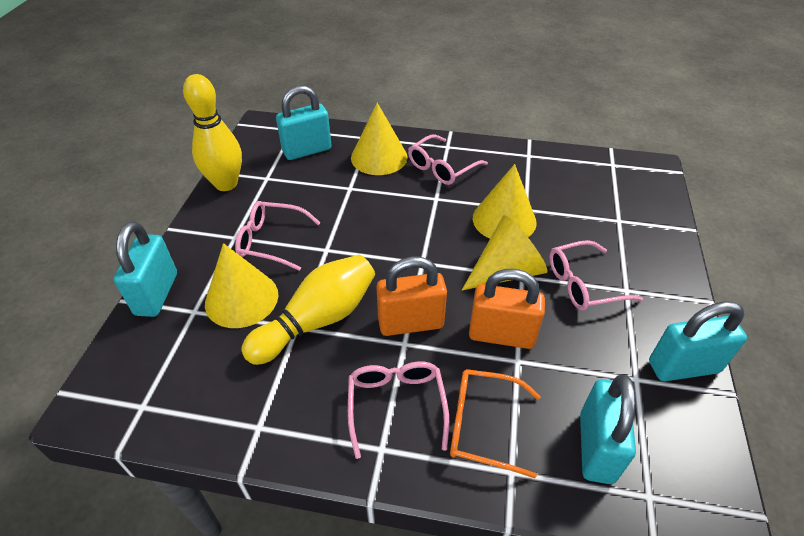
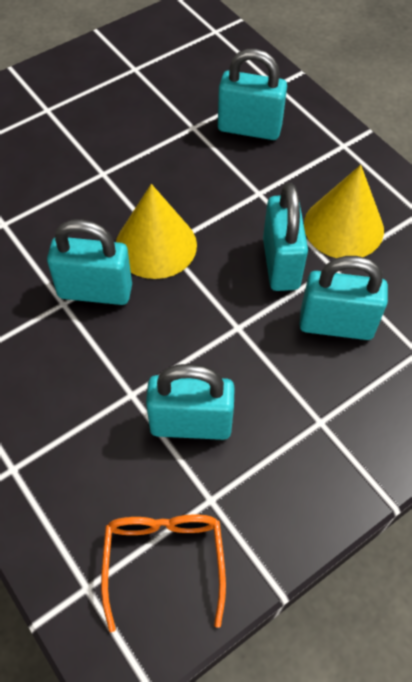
orange padlock: 2 -> 0
pink glasses: 4 -> 0
turquoise padlock: 4 -> 5
yellow bowling pin: 2 -> 0
yellow cone: 4 -> 2

